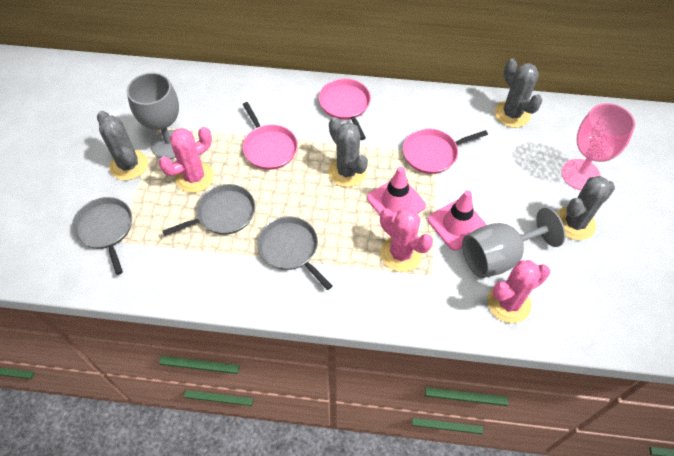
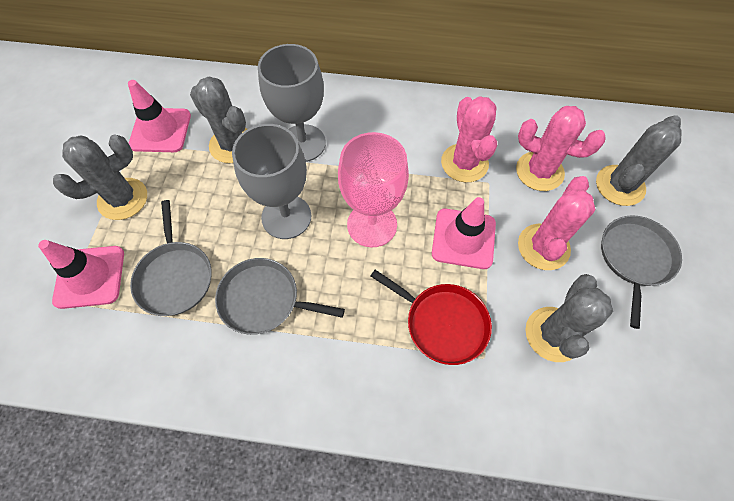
pink pan: 3 -> 0
pink traffic cone: 2 -> 3
red pan: 0 -> 1

